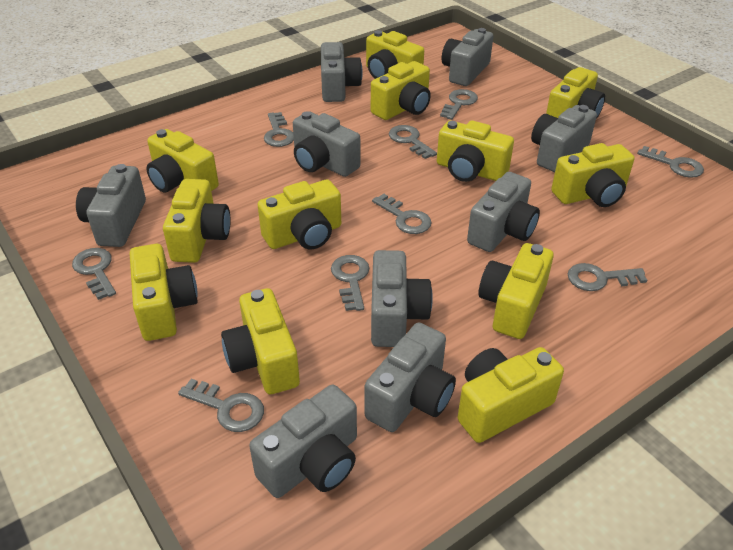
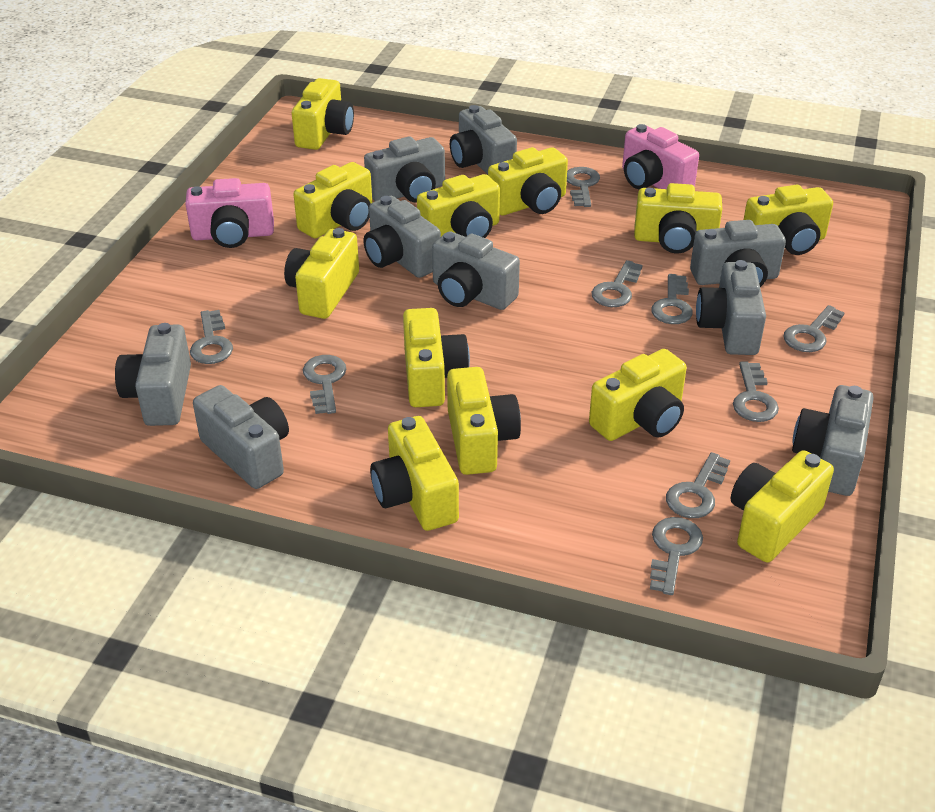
pink camera: 0 -> 2

